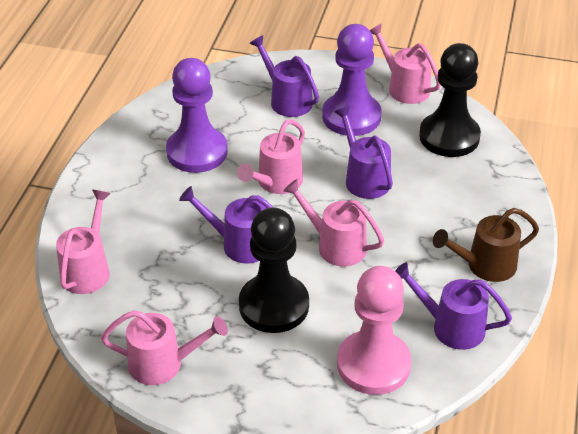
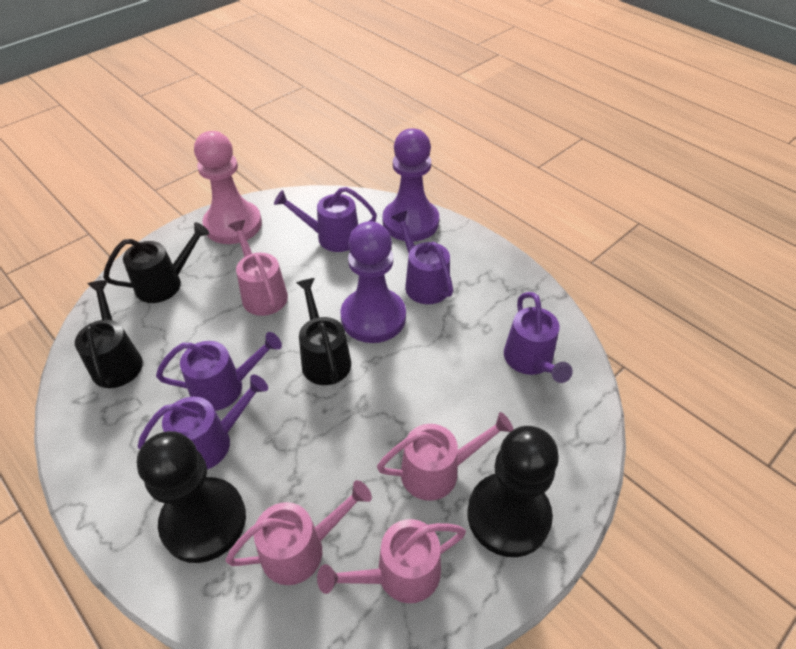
black watering can: 0 -> 3
brown watering can: 1 -> 0
pink watering can: 5 -> 4
purple watering can: 4 -> 5

